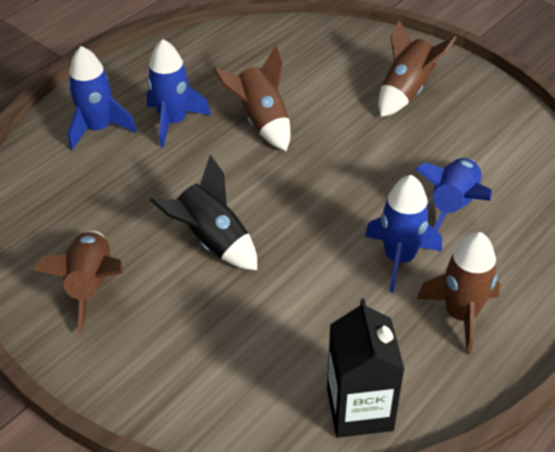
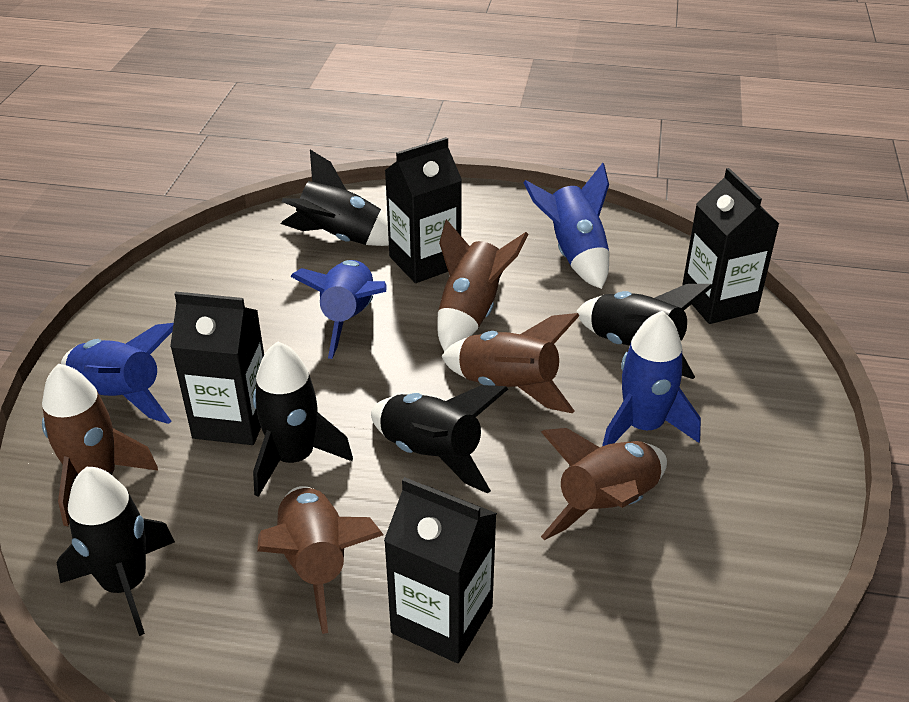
black carton: 1 -> 4
black rocket: 1 -> 5
brown rocket: 4 -> 5

